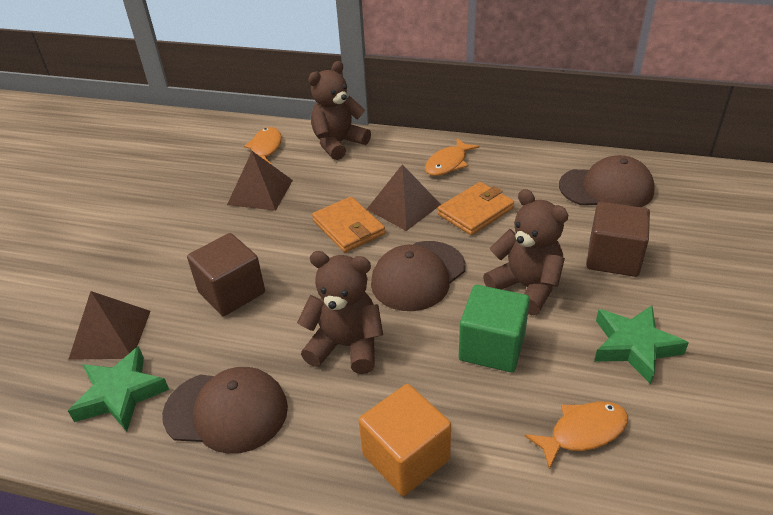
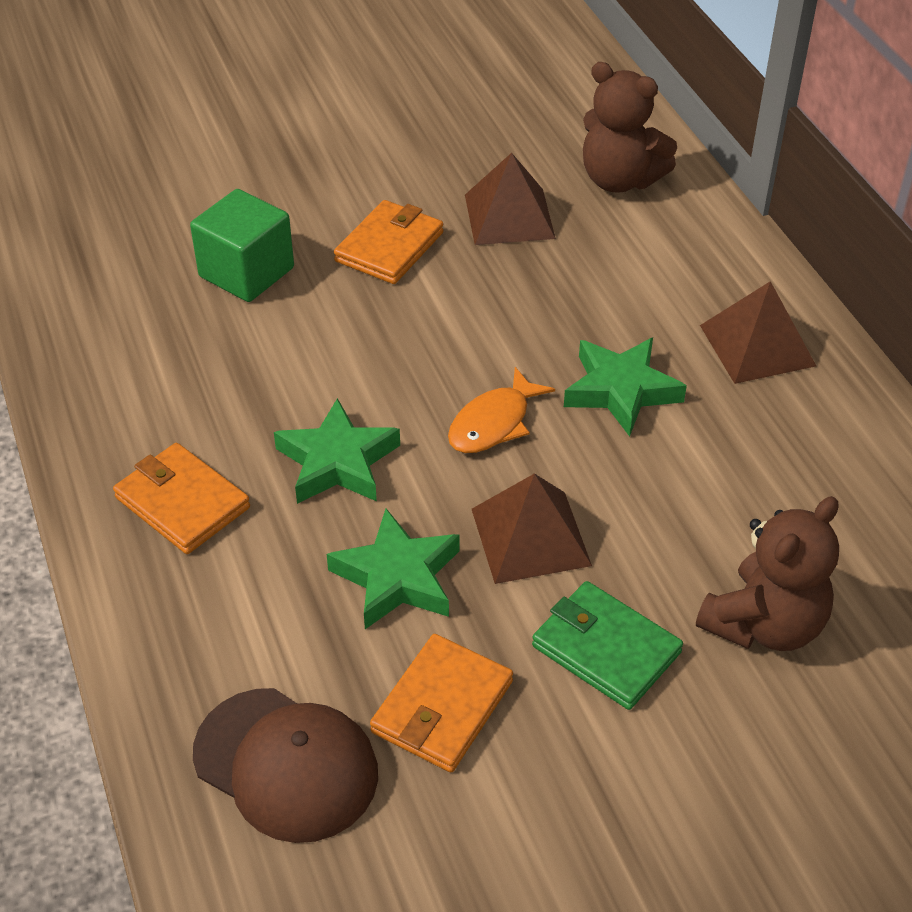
brown cap: 3 -> 1
brown cube: 2 -> 0
brown teddy bear: 3 -> 2
green star: 2 -> 3
green wallet: 0 -> 1
orange cube: 1 -> 0
orange fish: 3 -> 1
orange wallet: 2 -> 3

